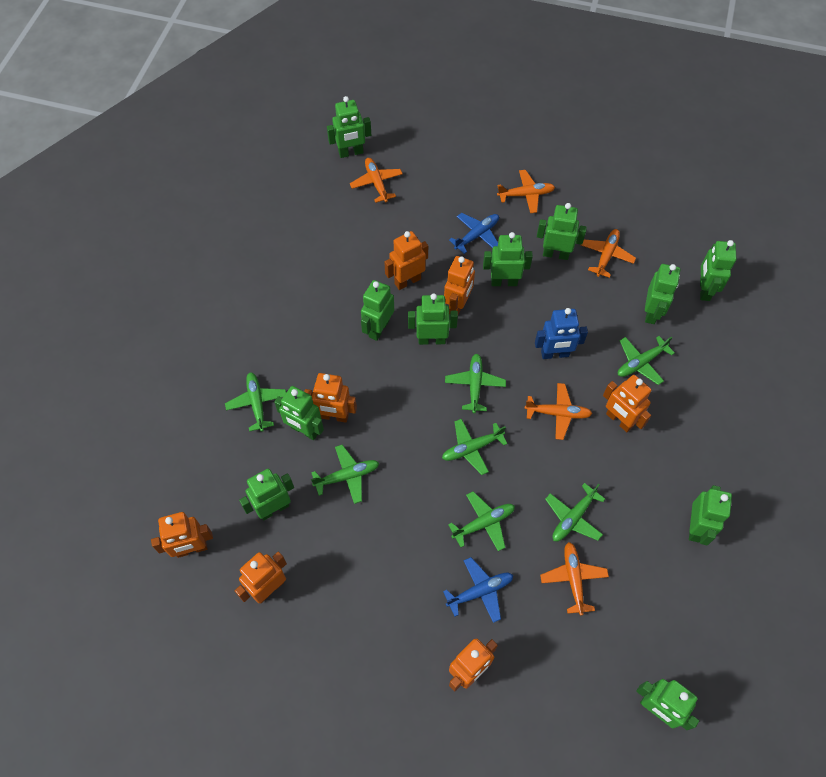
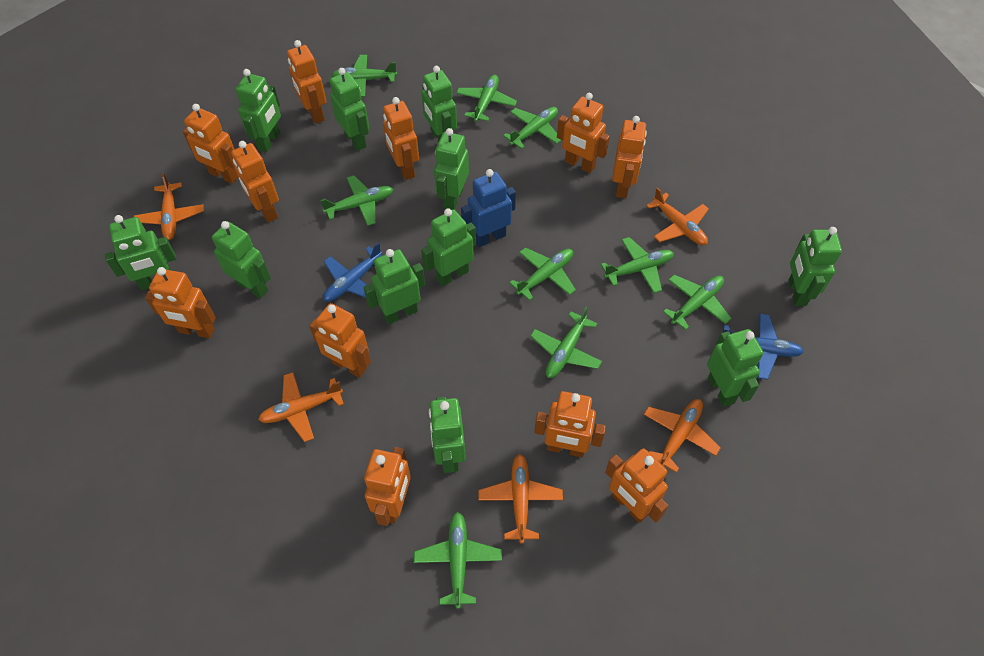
green plane: 7 -> 9
orange robot: 7 -> 11

